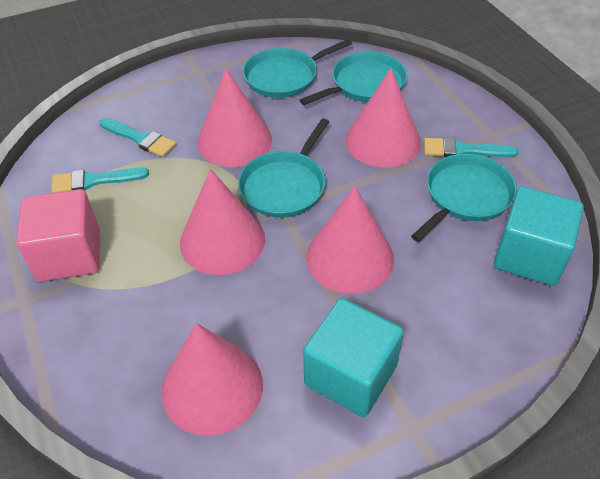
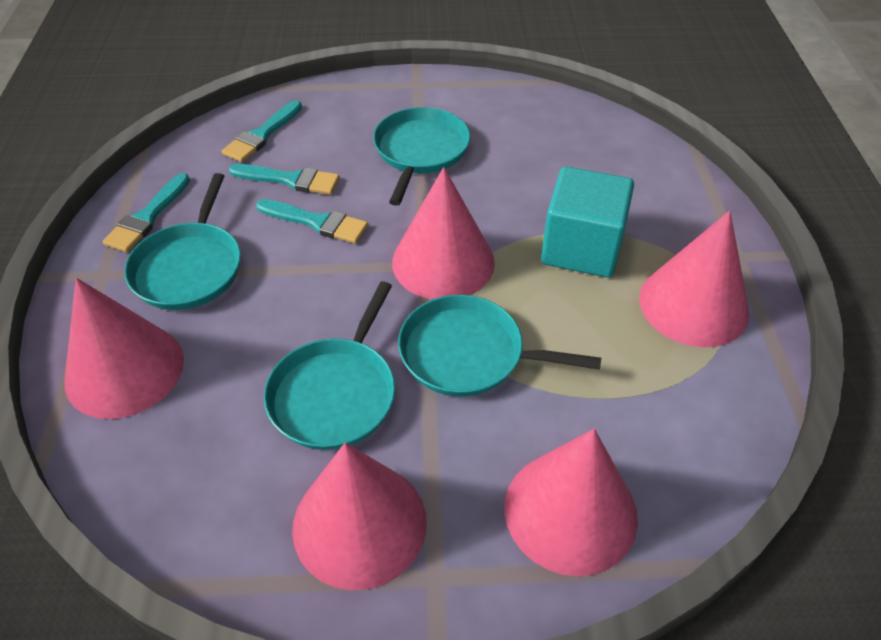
pink cube: 1 -> 0
turquoise brush: 3 -> 4
turquoise cube: 2 -> 1

